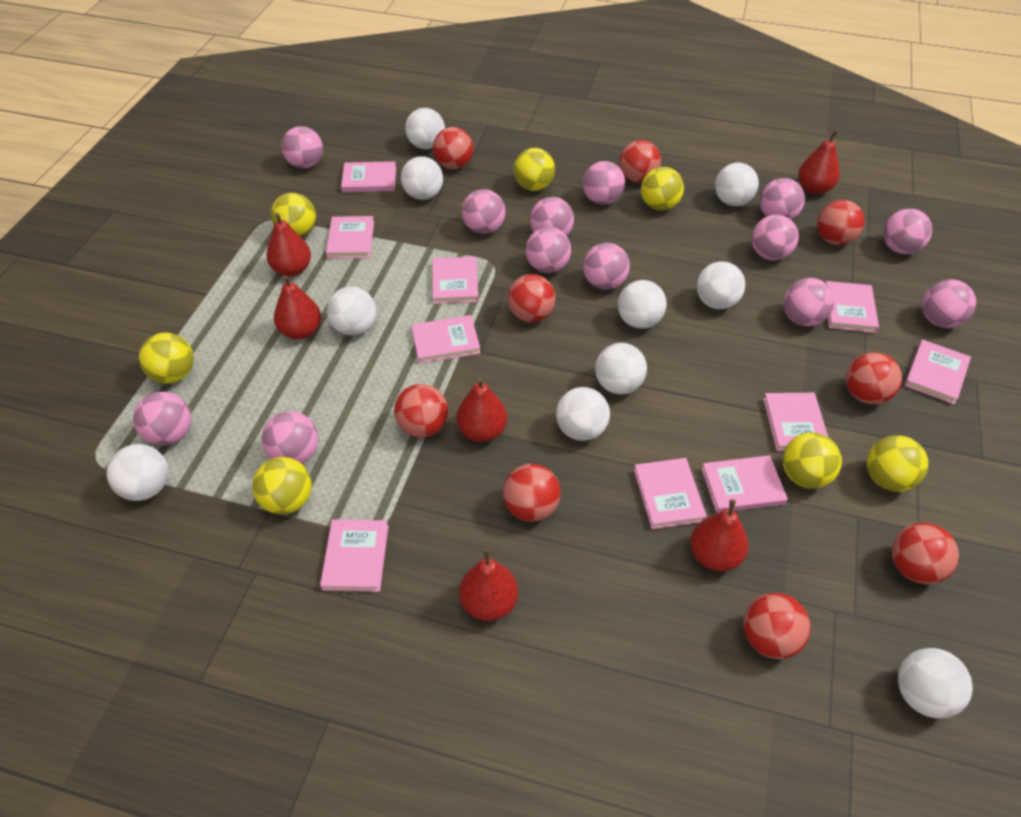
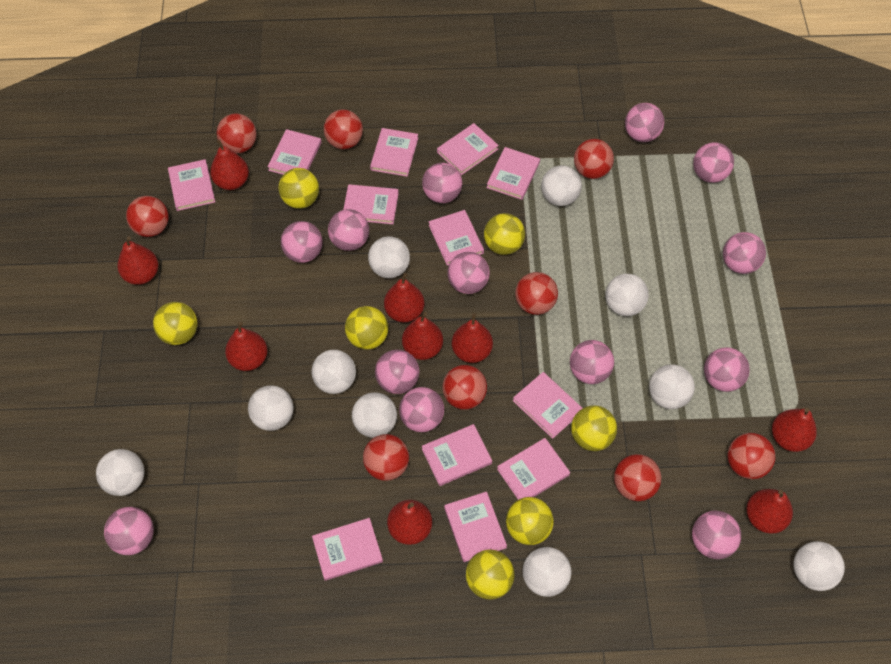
pink book: 10 -> 12
red pear: 6 -> 9

